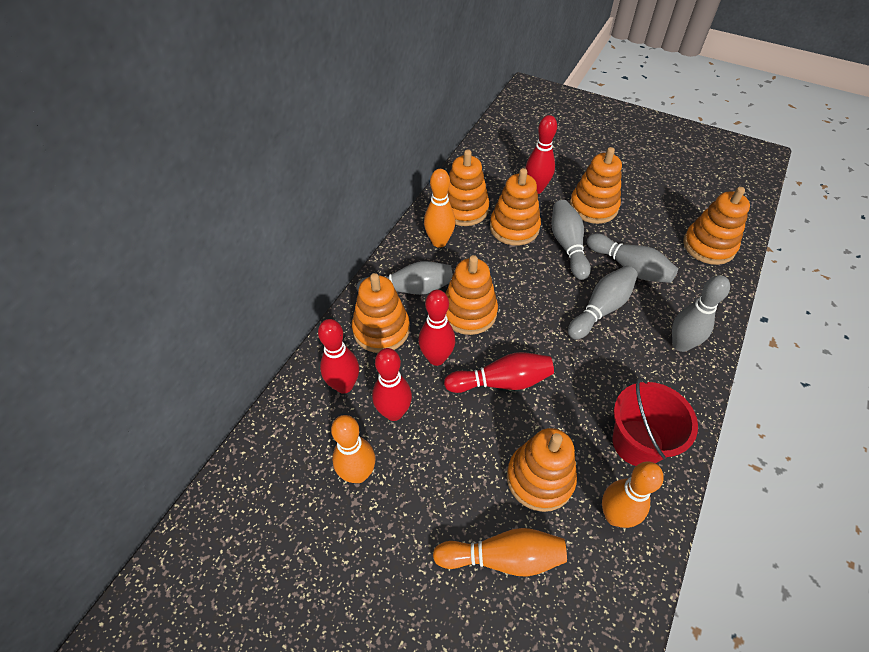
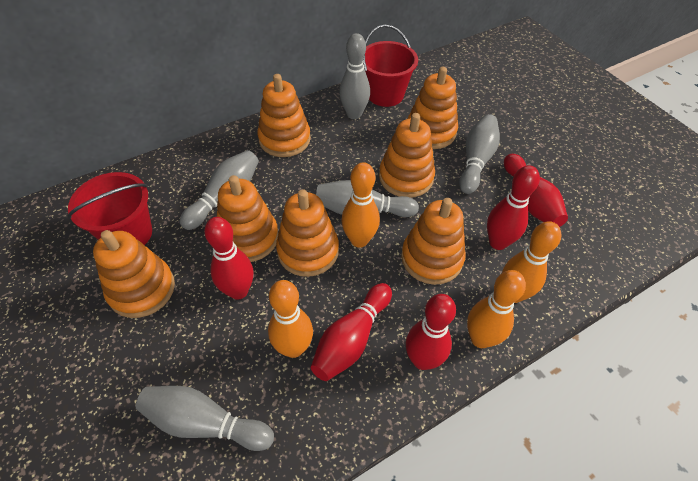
red bucket: 1 -> 2

